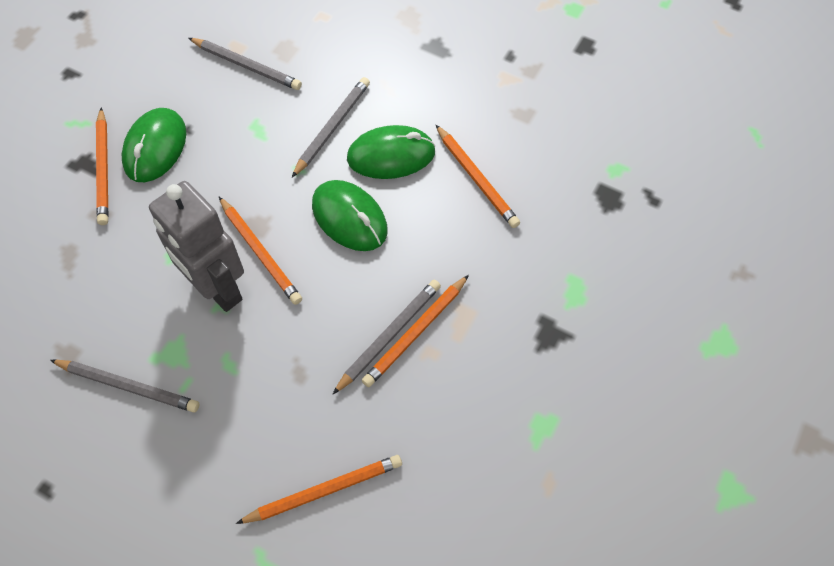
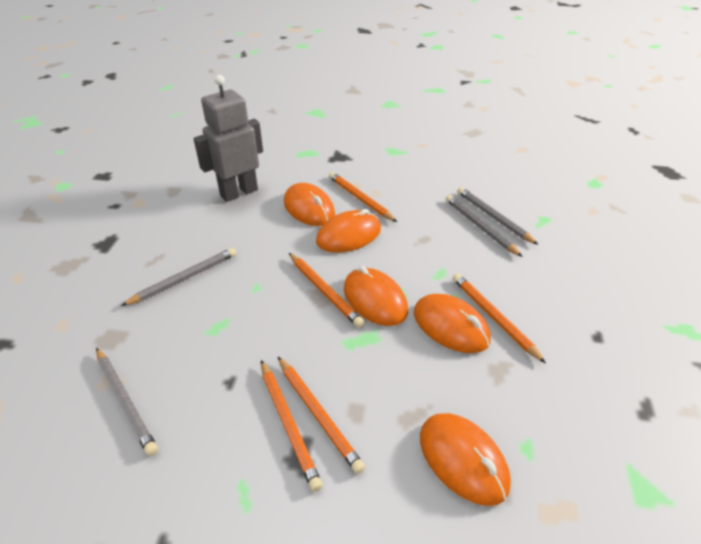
green mouse: 3 -> 0
orange mouse: 0 -> 5

